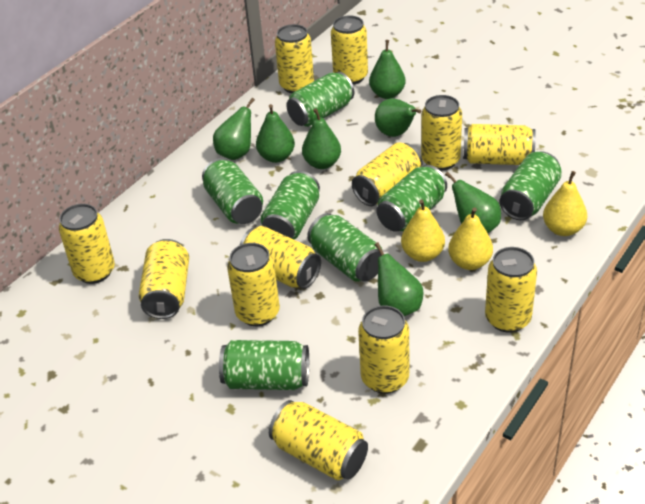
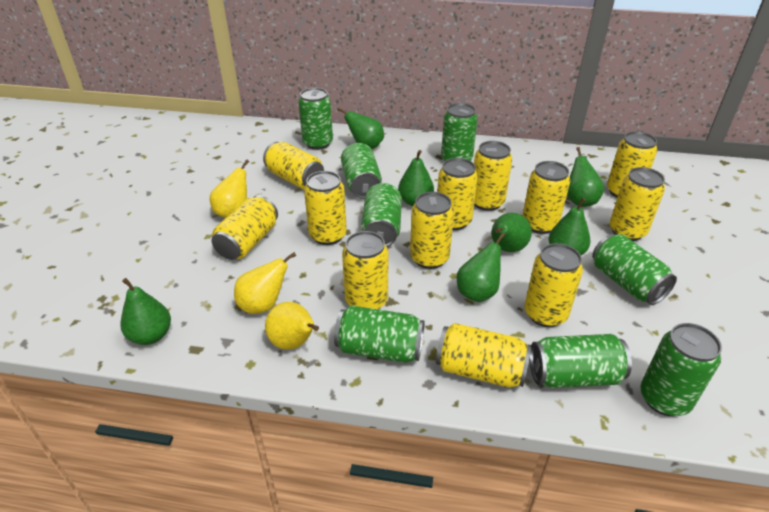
green can: 7 -> 8

